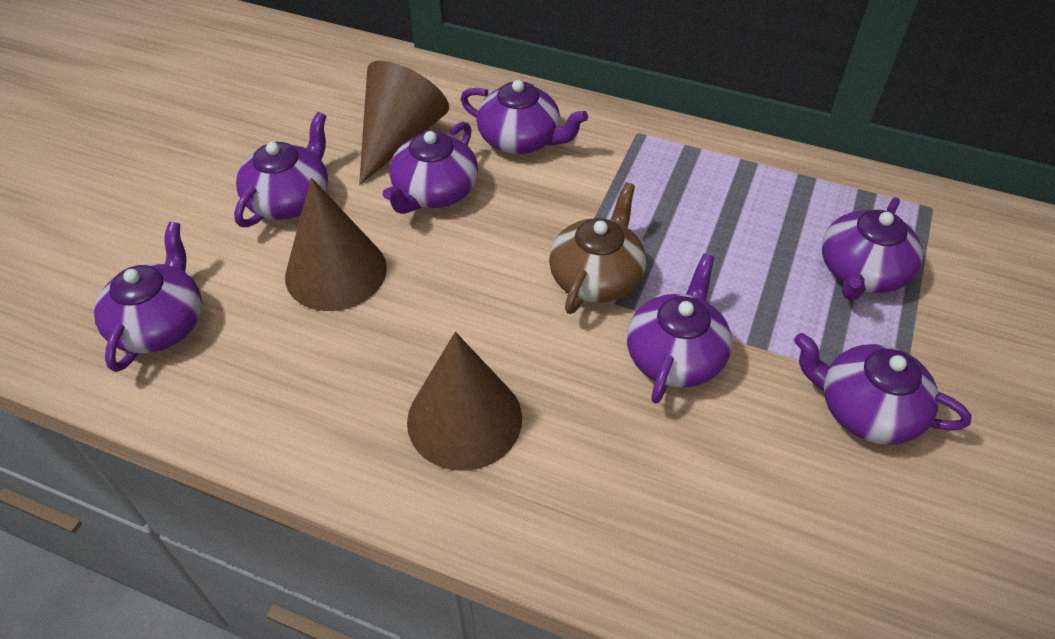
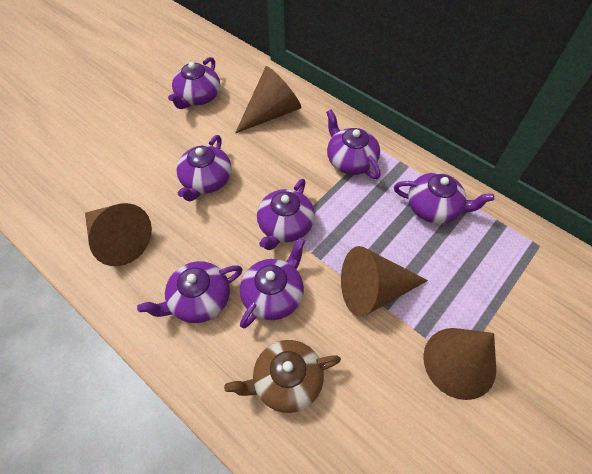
brown cone: 3 -> 4

